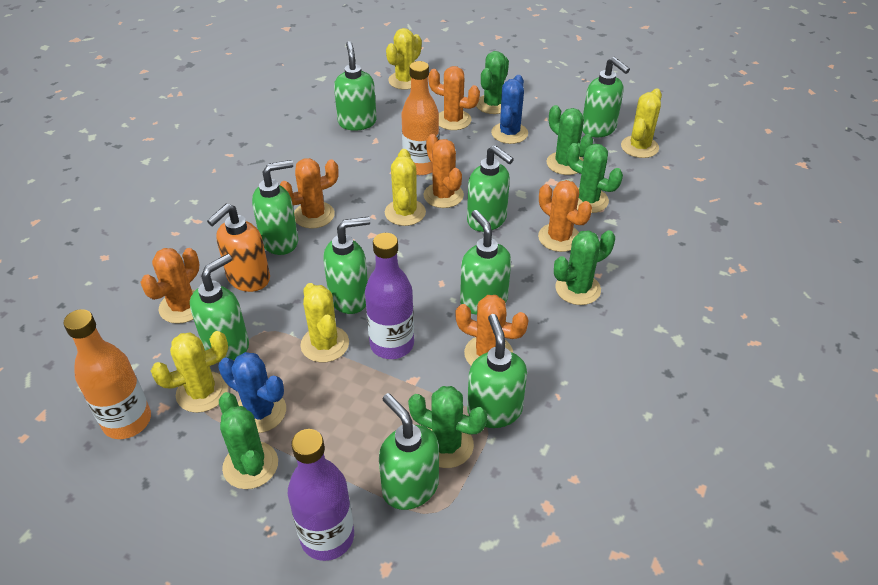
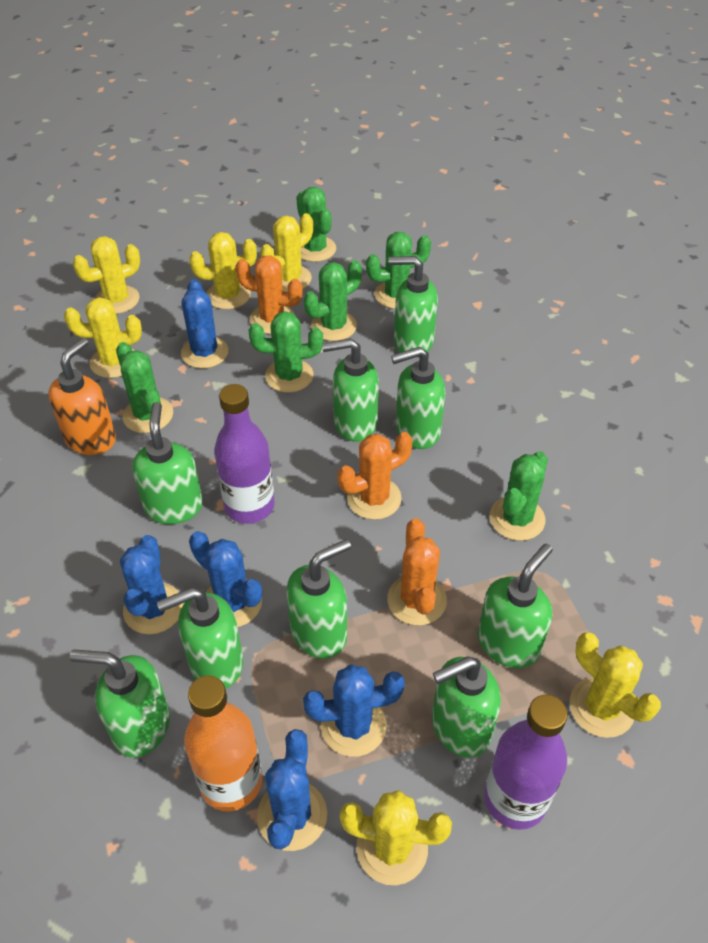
blue cactus: 2 -> 5
orange bottle: 2 -> 1
orange cactus: 6 -> 3
yellow cactus: 5 -> 6

